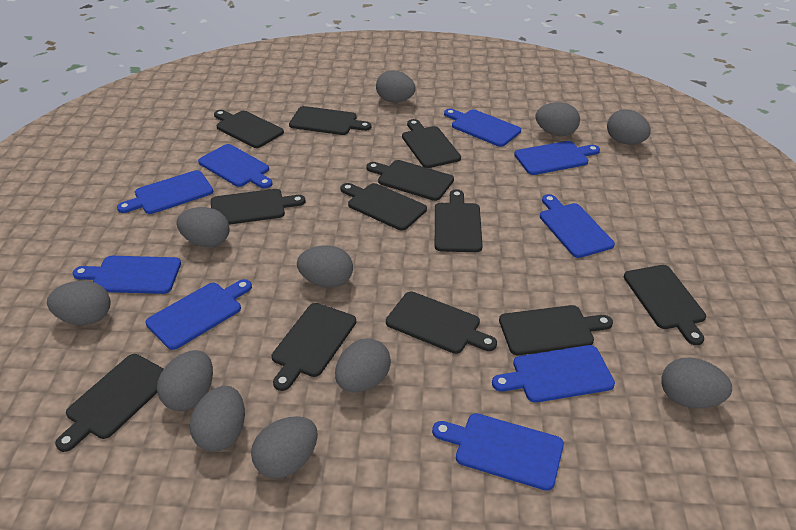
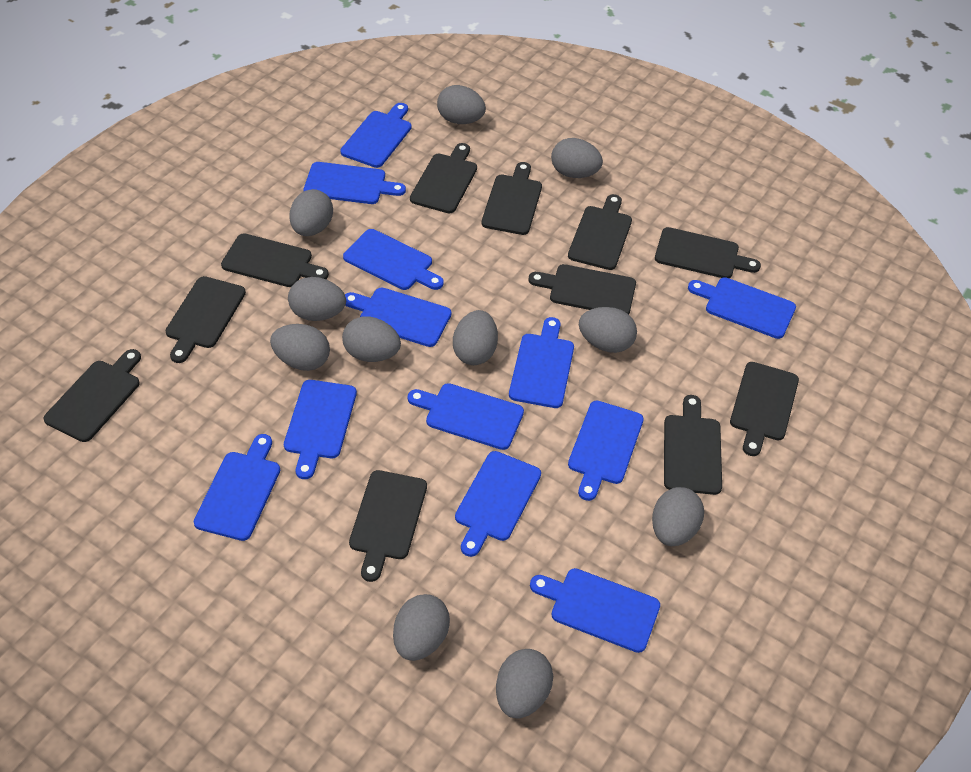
black cutting board: 12 -> 11
blue cutting board: 9 -> 12

